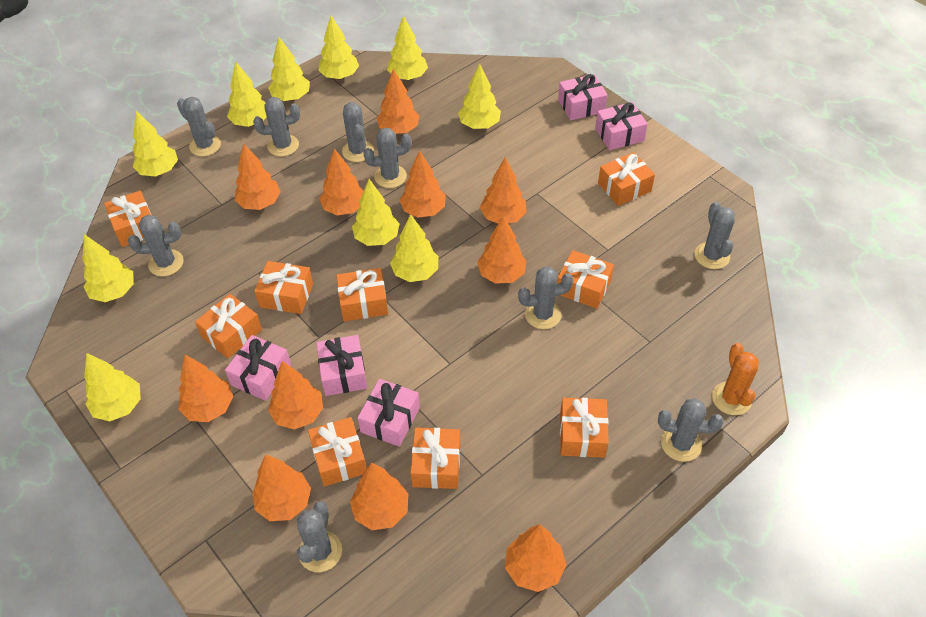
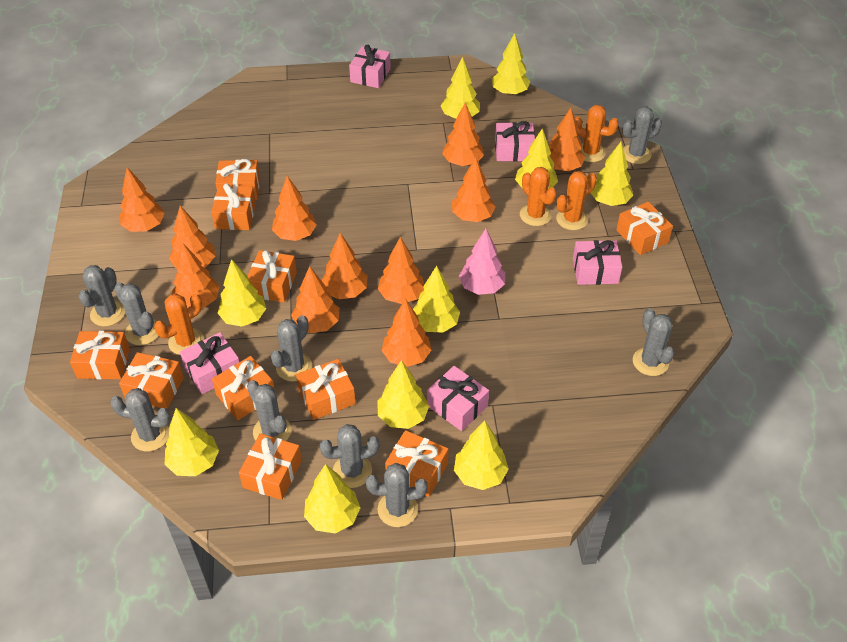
orange cactus: 1 -> 4
orange gift: 9 -> 10
pink tree: 0 -> 1

